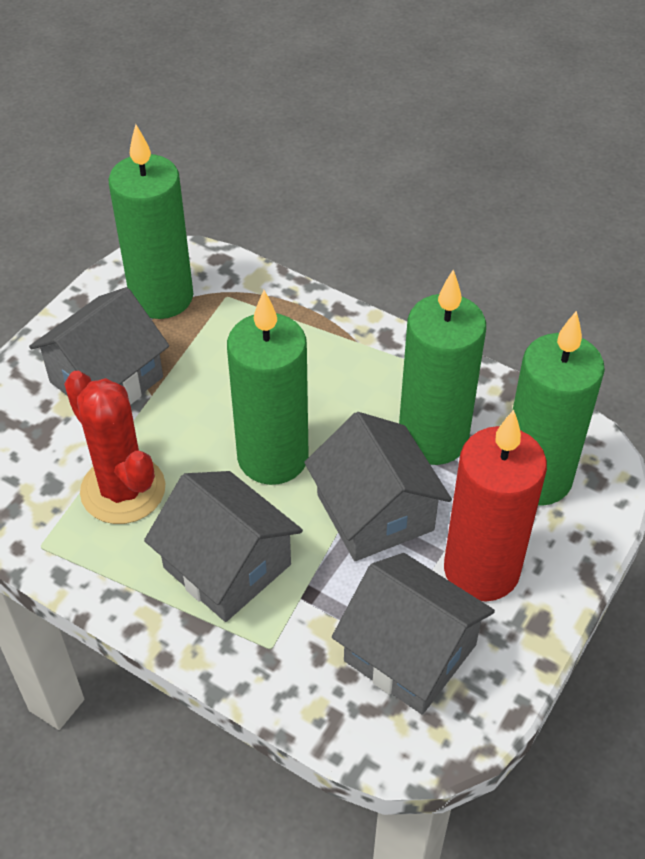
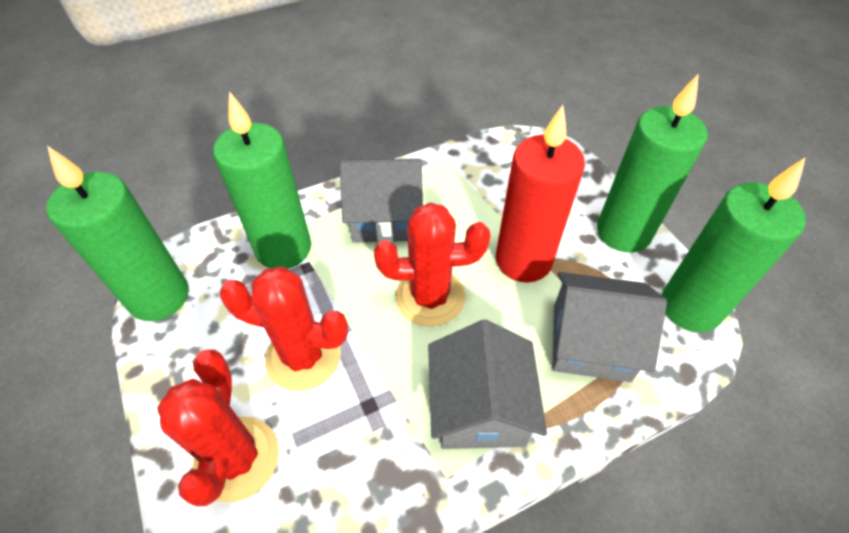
grey house: 4 -> 3
red cactus: 1 -> 3

